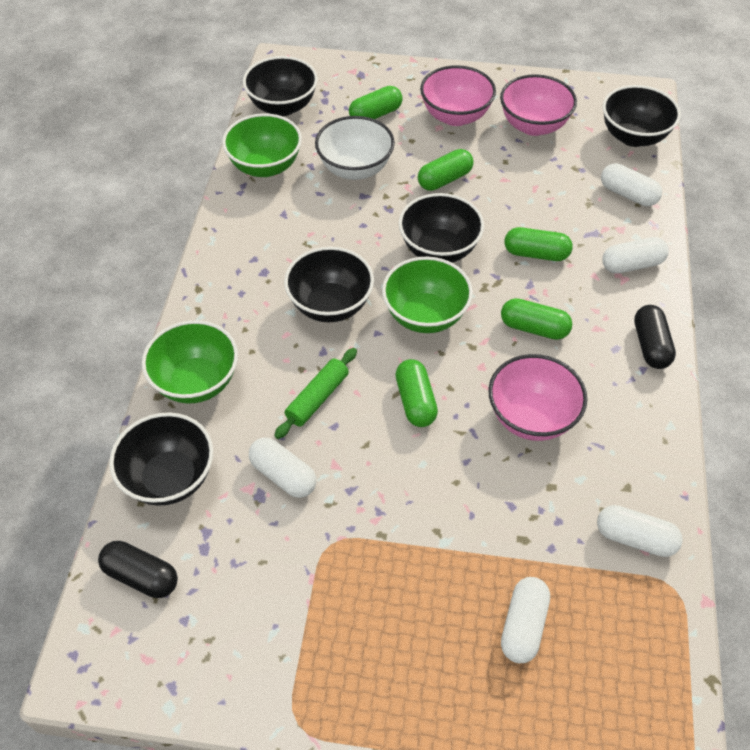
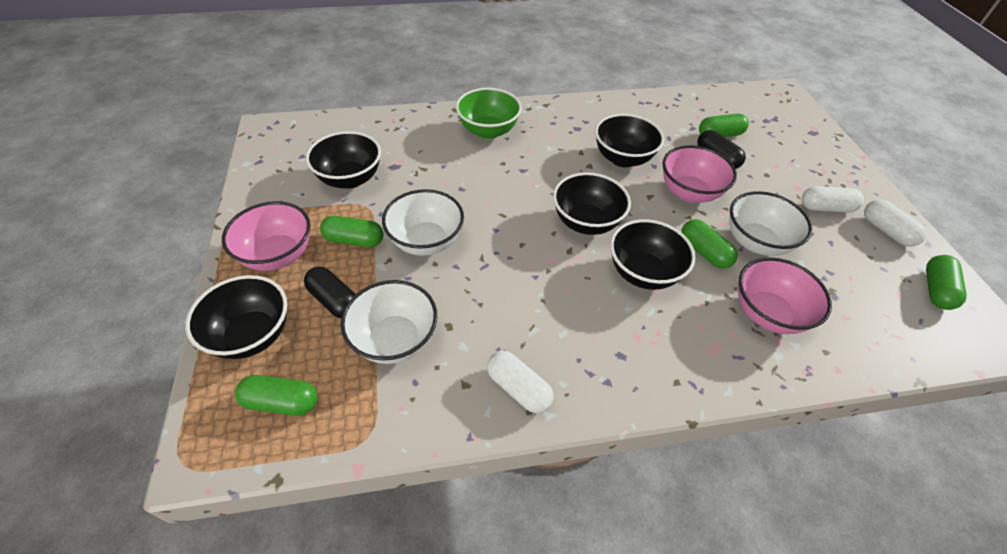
green bowl: 3 -> 1
green rolling pin: 1 -> 0
white bowl: 1 -> 3
white capsule: 5 -> 3

